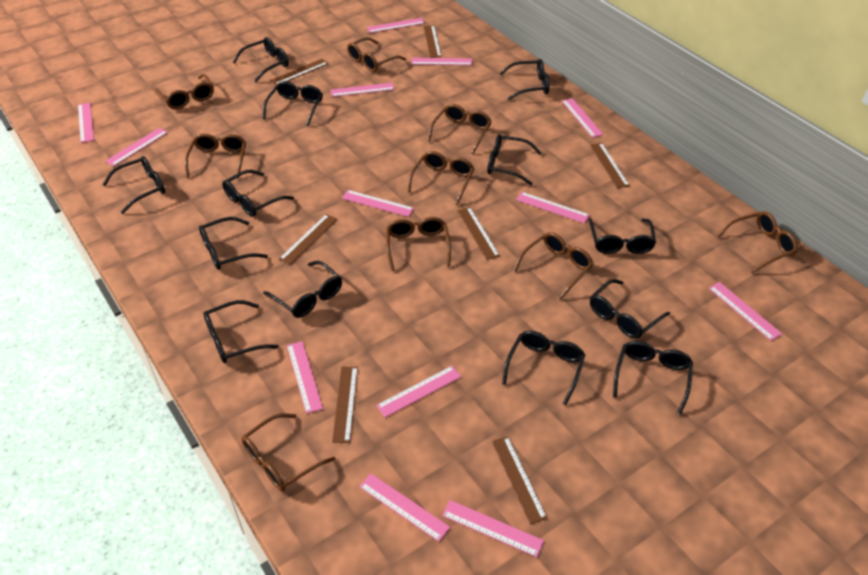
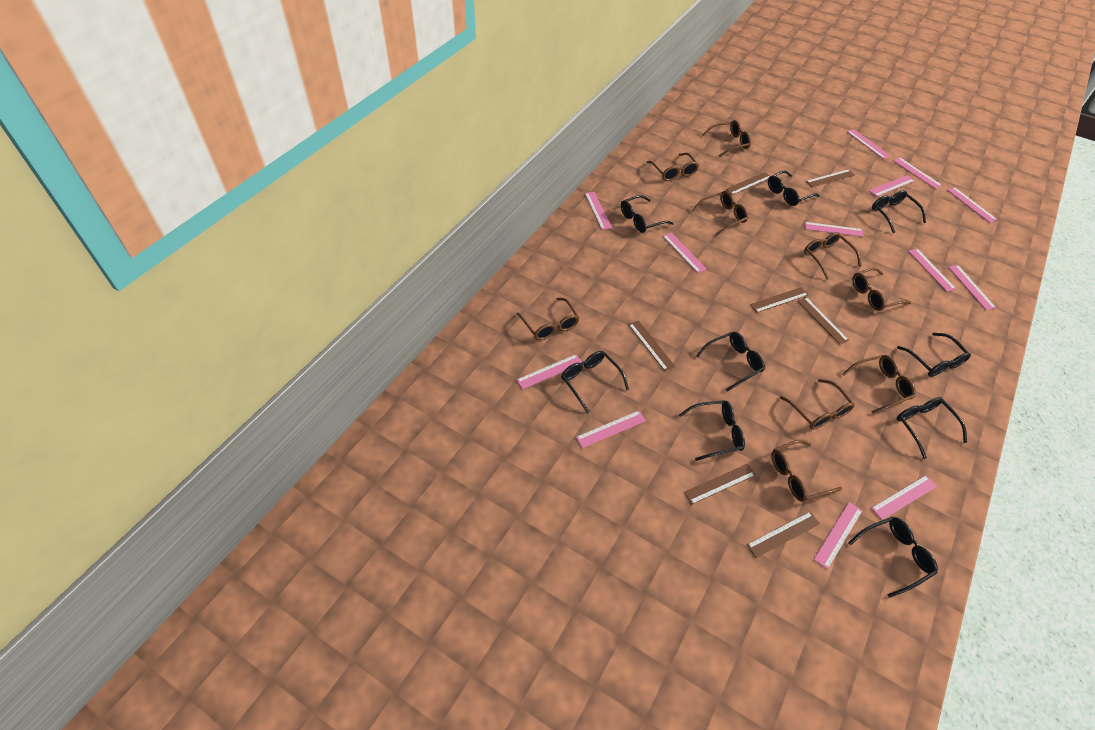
black glasses: 13 -> 9

